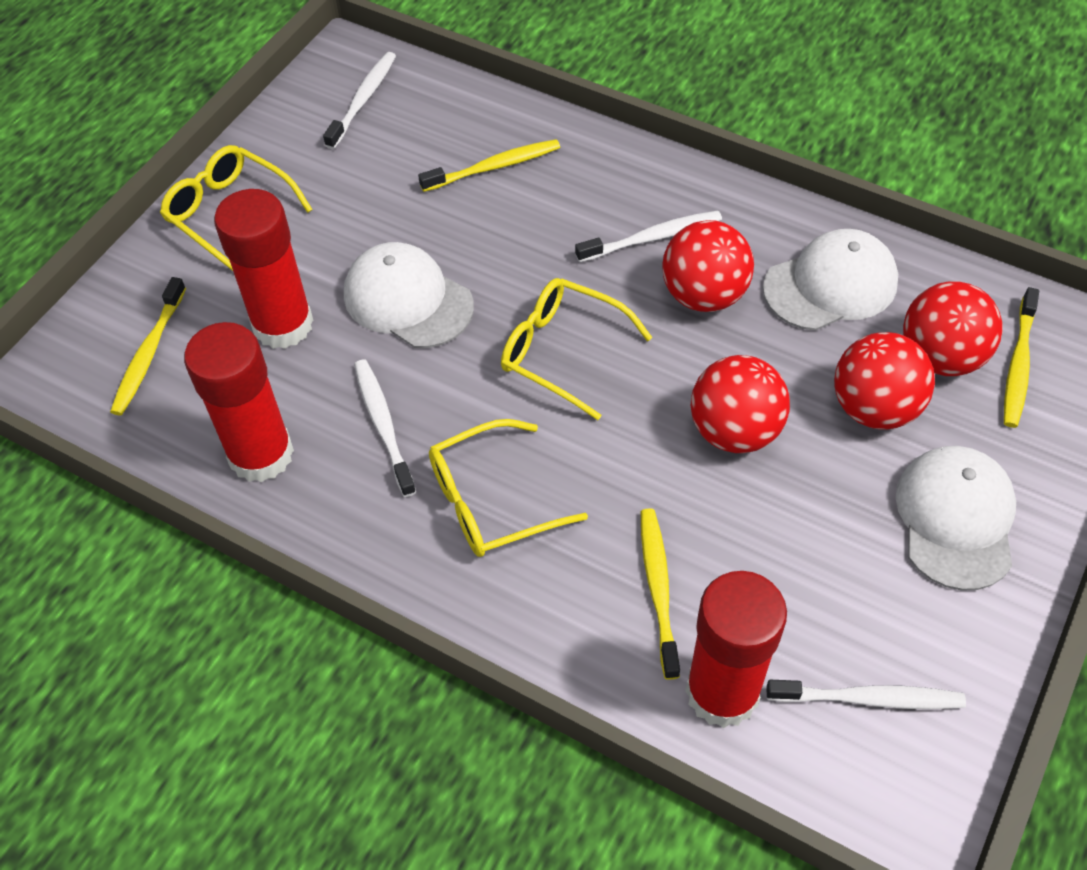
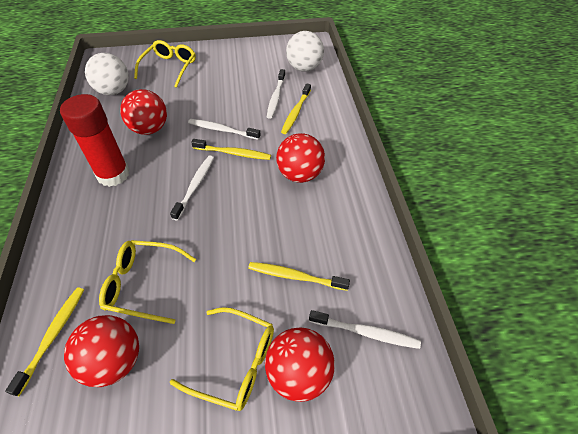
red glue stick: 3 -> 1
white ball: 0 -> 2
white cap: 3 -> 0

